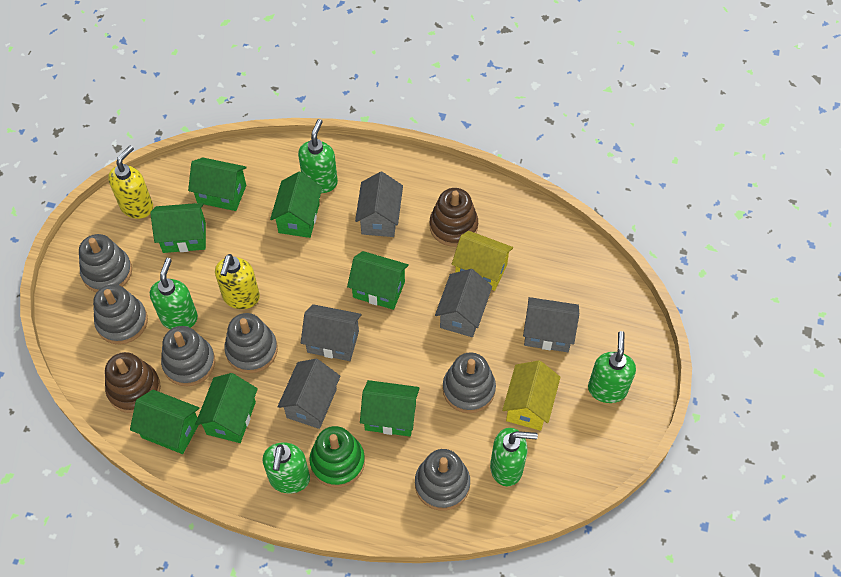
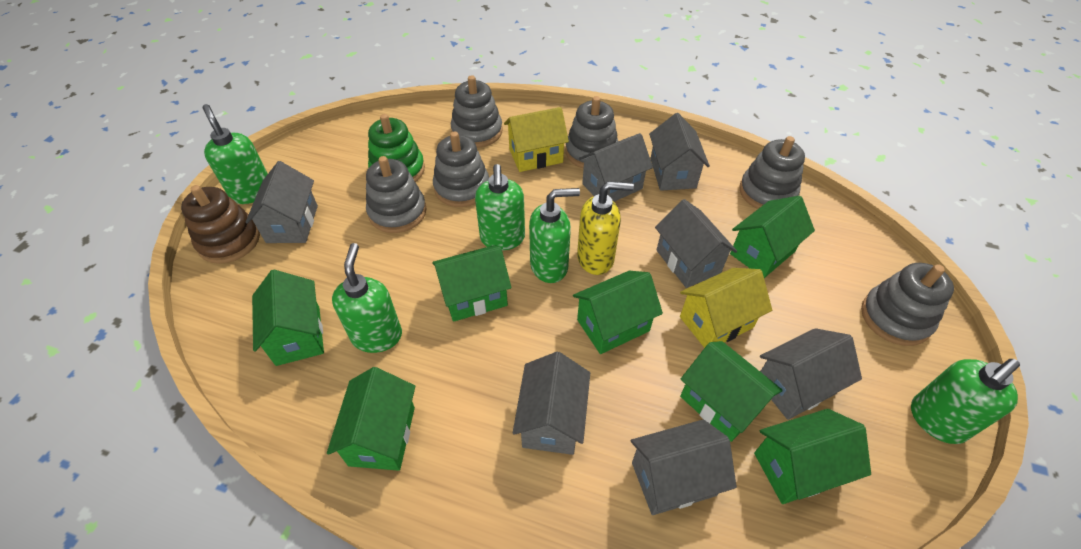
brown stacking toy: 2 -> 1
grey house: 5 -> 7
yellow soap dispenser: 2 -> 1

